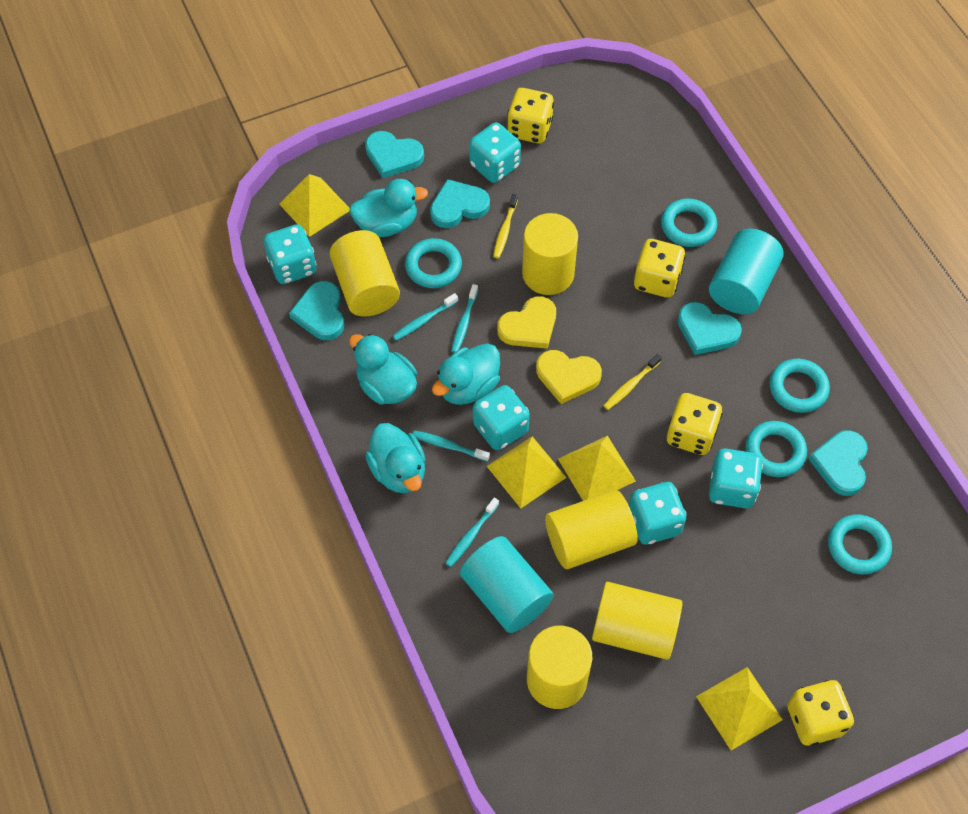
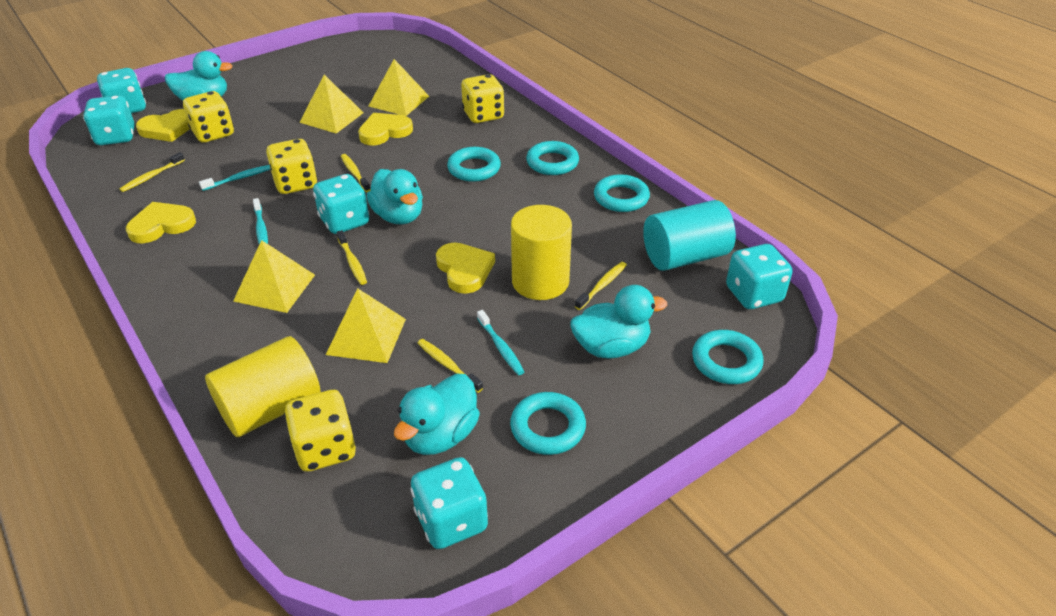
turquoise cylinder: 2 -> 1
turquoise heart: 5 -> 0
turquoise toothbrush: 4 -> 3
yellow cylinder: 5 -> 2
yellow heart: 2 -> 4
yellow toothbrush: 2 -> 5

